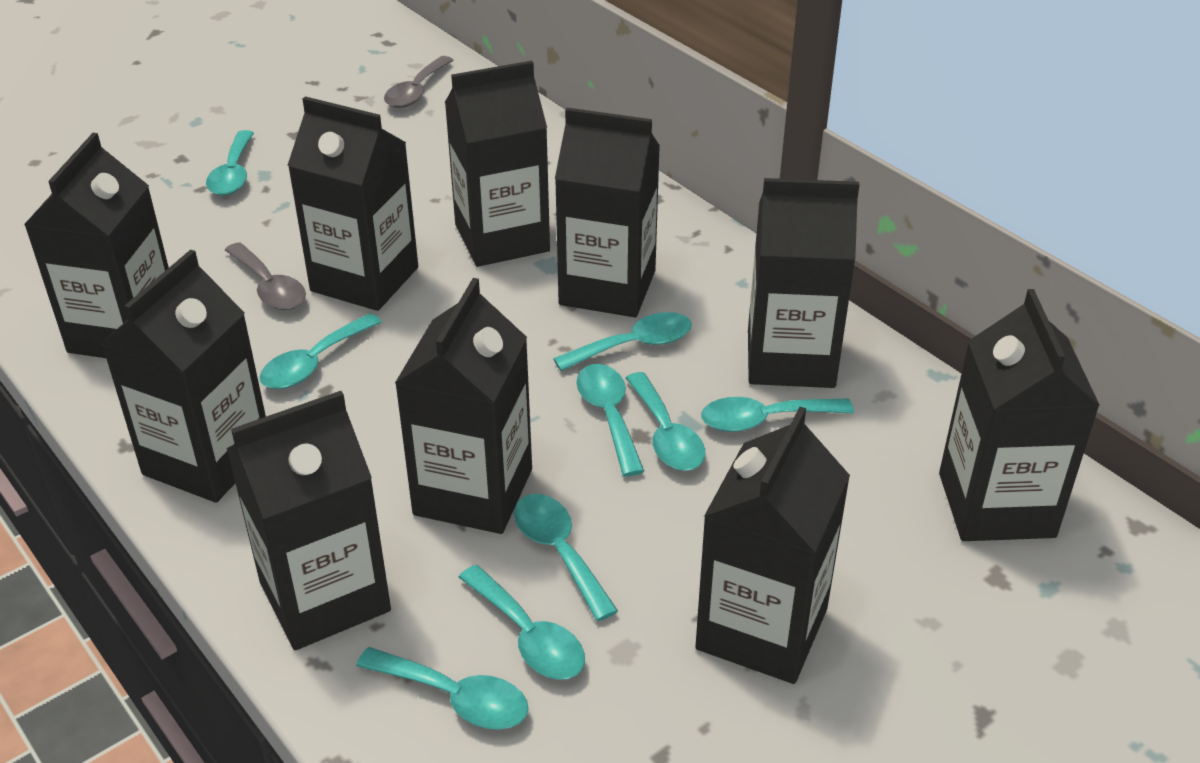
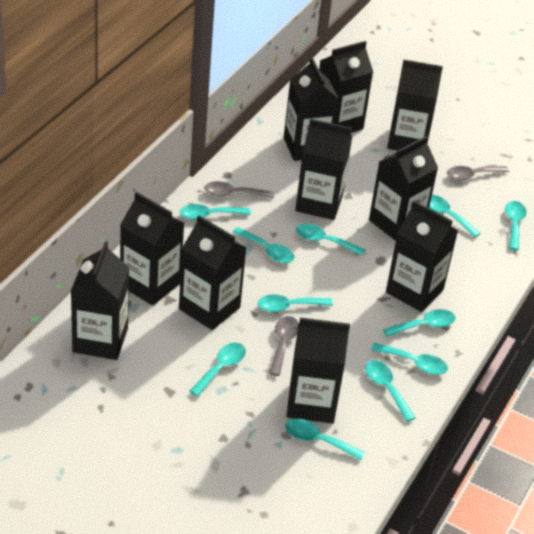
grey spoon: 2 -> 3
turquoise spoon: 9 -> 11

